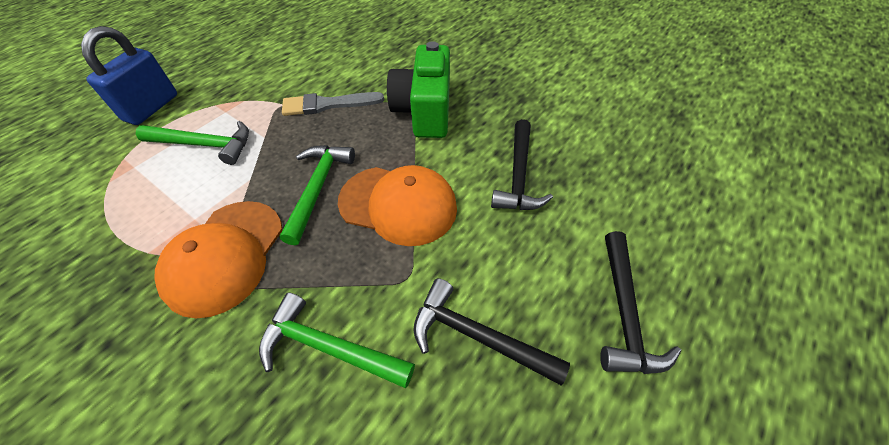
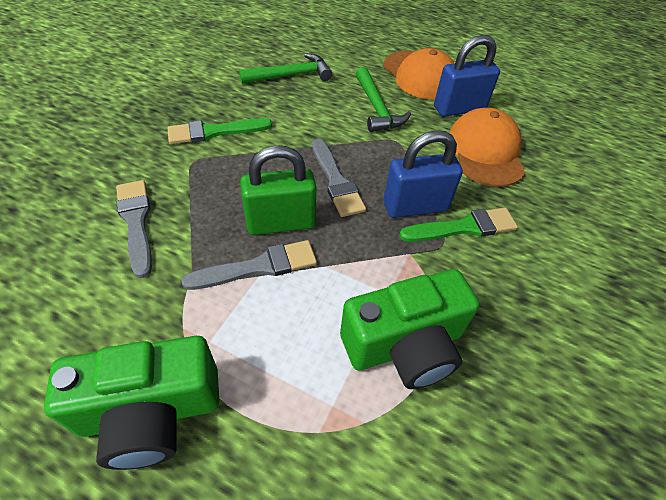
black hammer: 3 -> 0
blue padlock: 1 -> 2
green brush: 0 -> 2
green camera: 1 -> 2
green hammer: 3 -> 2
green padlock: 0 -> 1
grey brush: 1 -> 3

